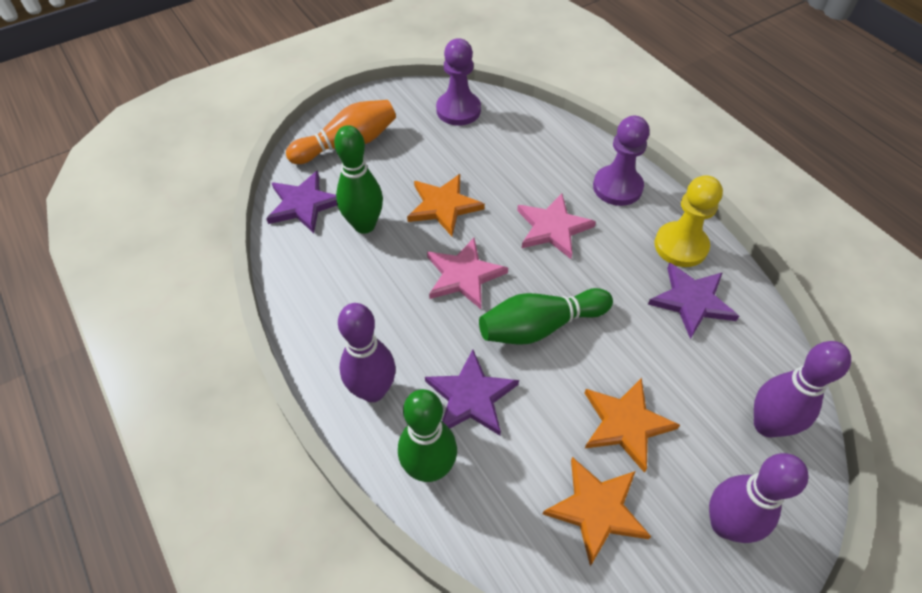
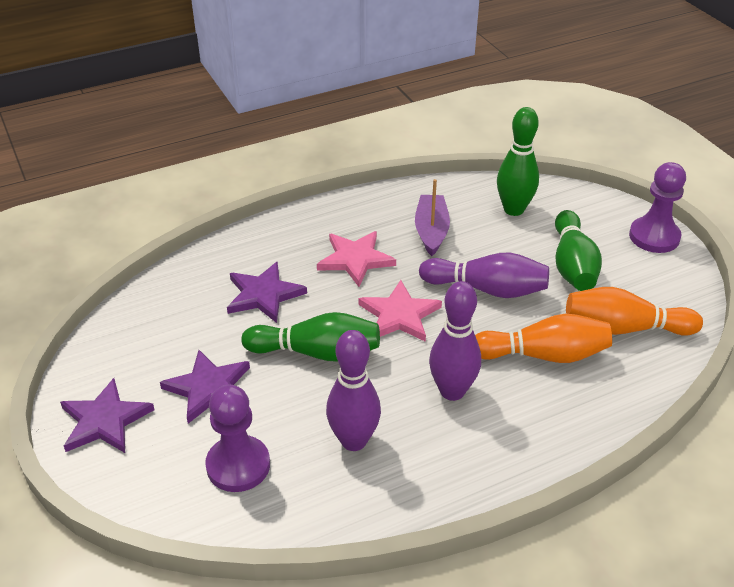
orange bowling pin: 1 -> 2
orange star: 3 -> 0
purple boat: 0 -> 1
yellow pawn: 1 -> 0

